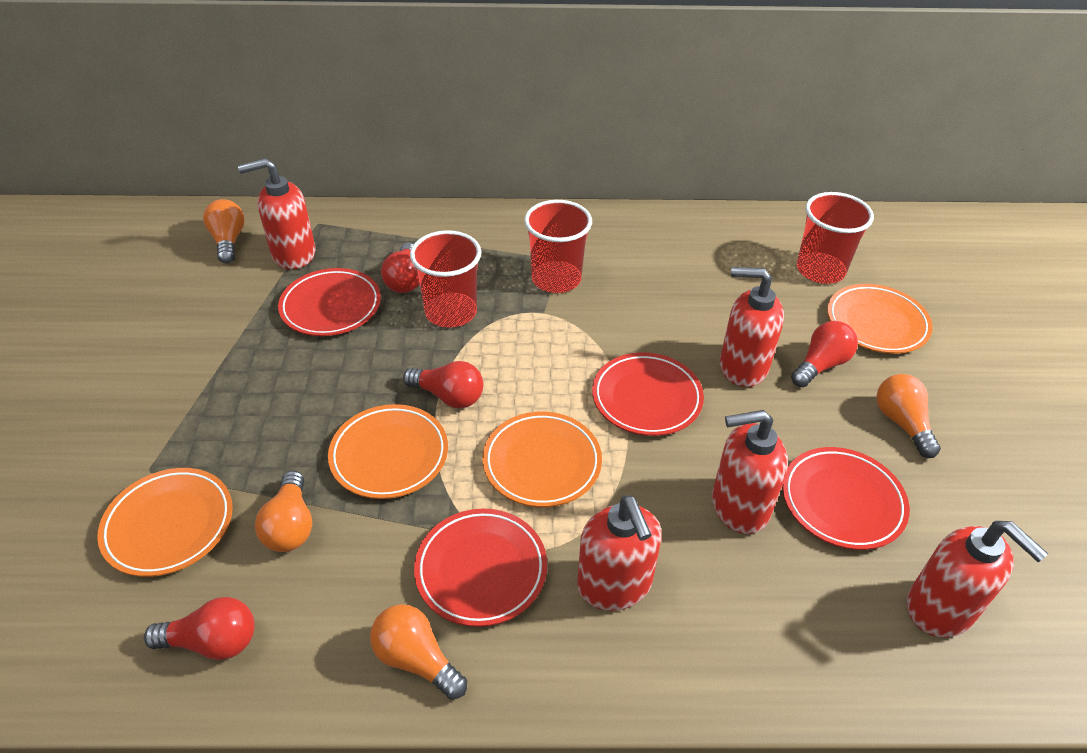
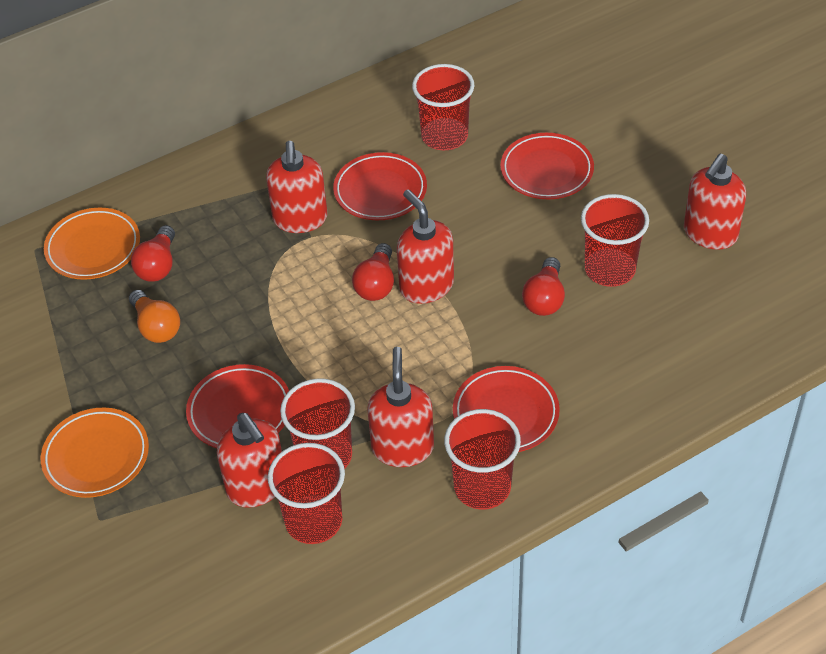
orange light bulb: 4 -> 1
orange plate: 4 -> 2
red cup: 3 -> 5
red light bulb: 4 -> 3

